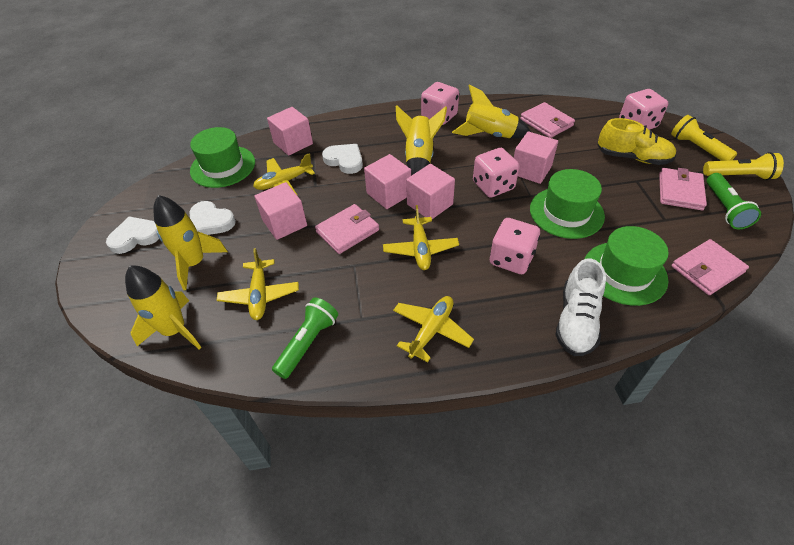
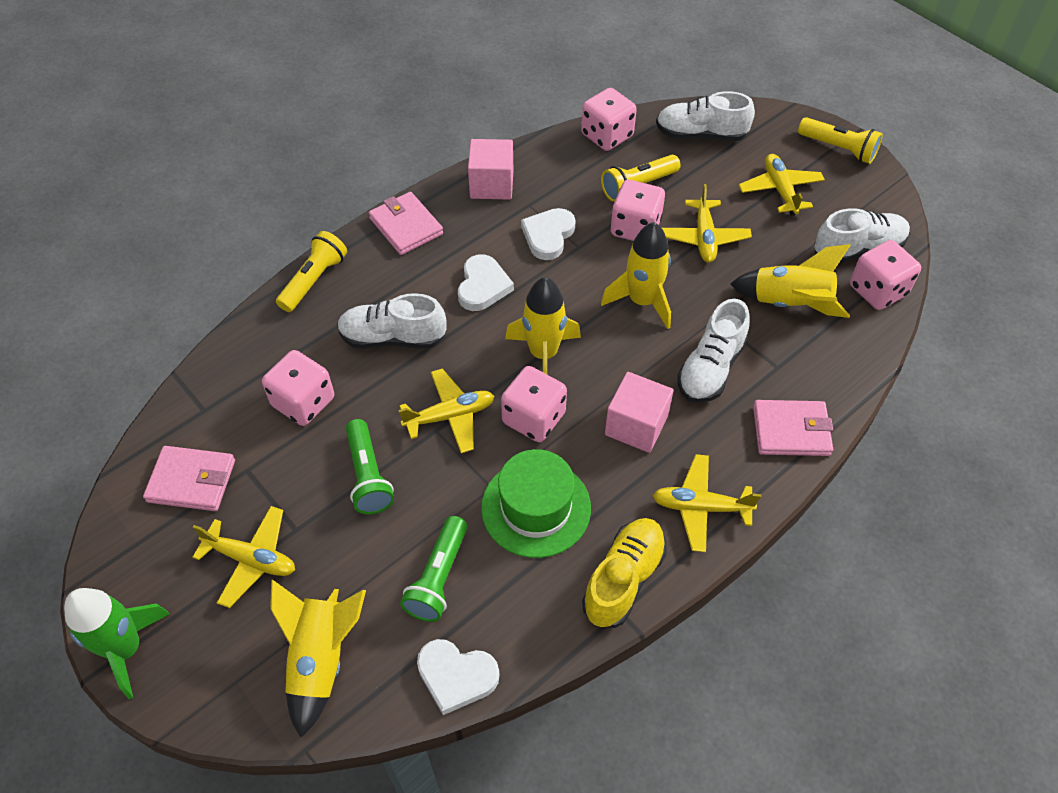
green hat: 3 -> 1
green rocket: 0 -> 1
pink cube: 5 -> 2
pink dice: 4 -> 5
pink wallet: 4 -> 3
white shoe: 1 -> 4
yellow flashlight: 2 -> 3
yellow plane: 4 -> 5

